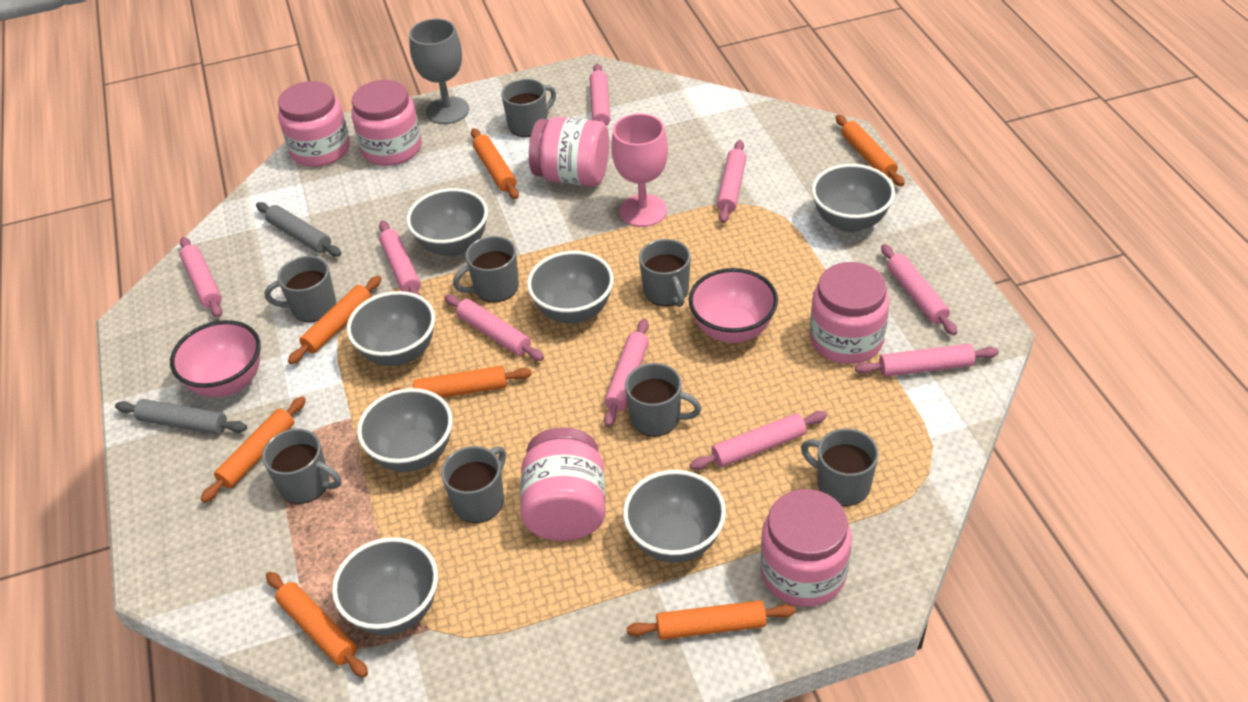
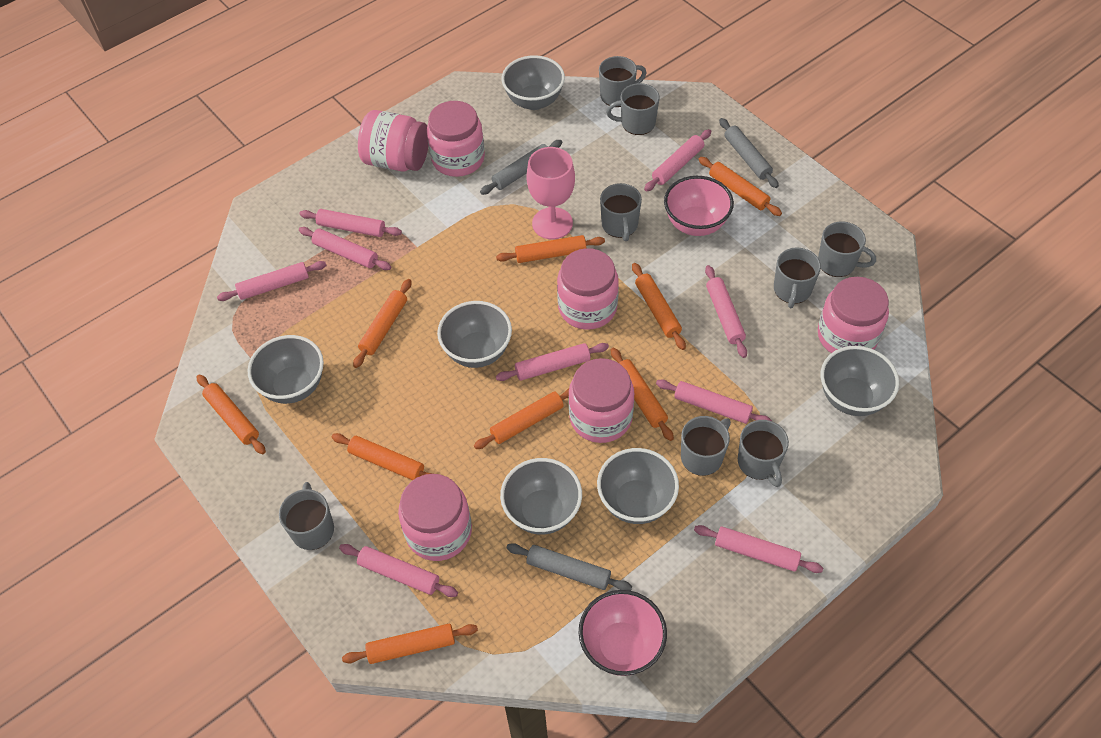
grey bowl: 7 -> 6
grey goblet: 1 -> 0
grey rolling pin: 2 -> 3
orange rolling pin: 7 -> 9

